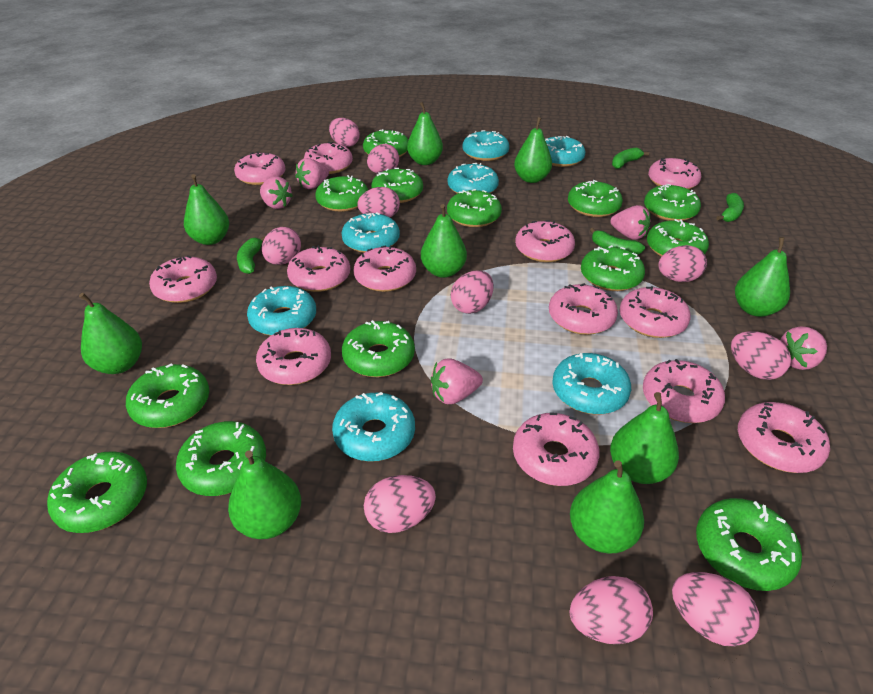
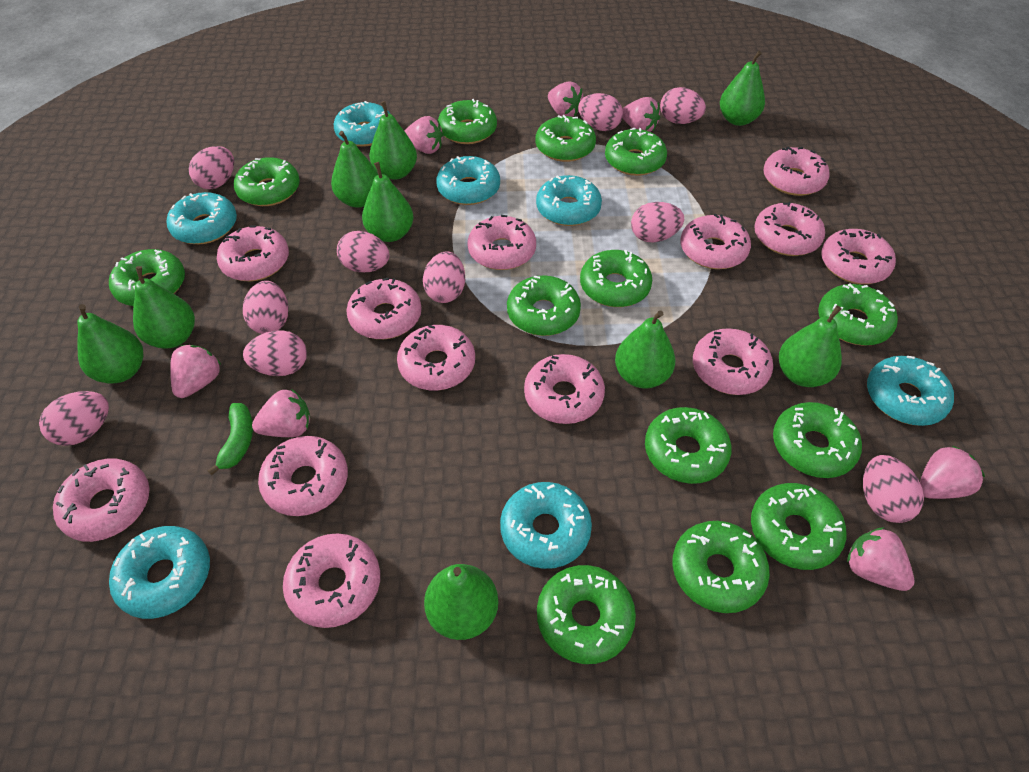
green banana: 4 -> 1
pink strawberry: 5 -> 7

